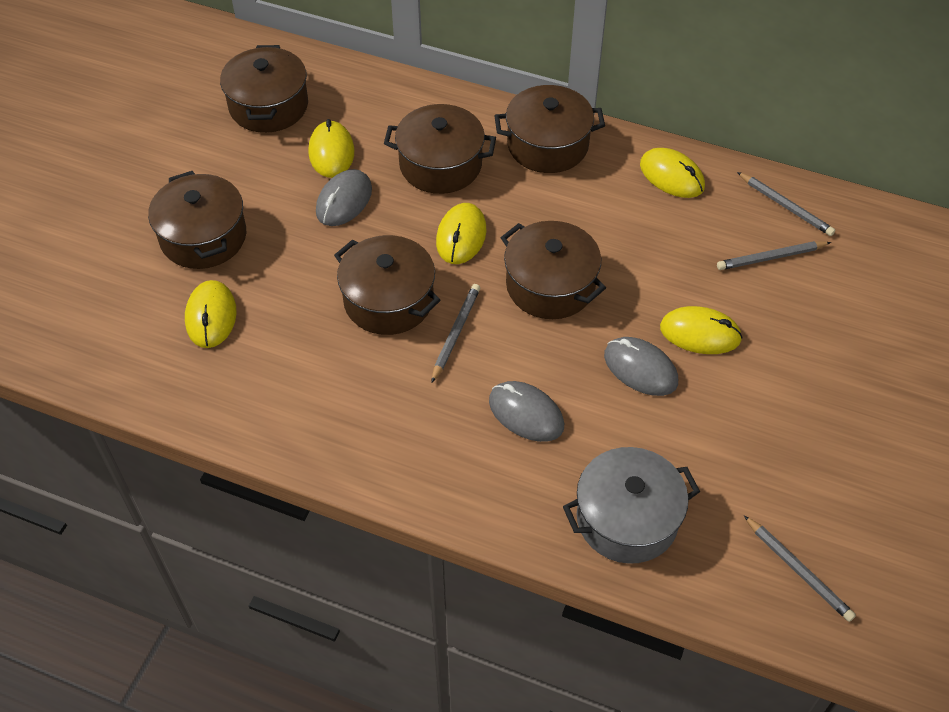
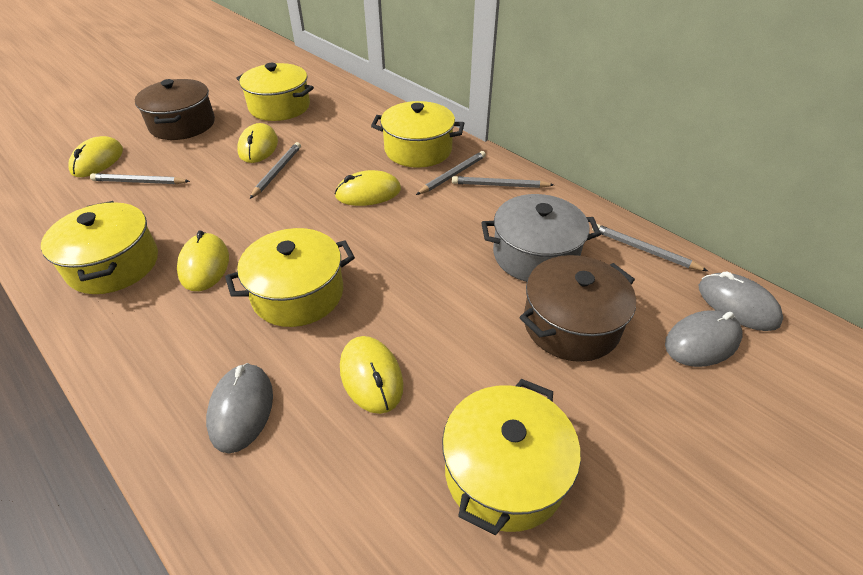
brown pot: 6 -> 2
grey pencil: 4 -> 5
yellow pot: 0 -> 5

